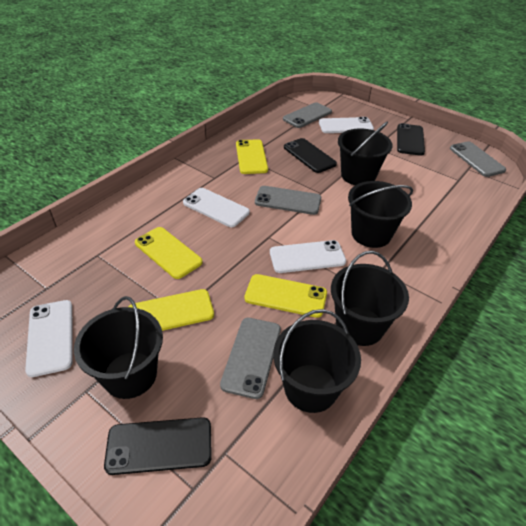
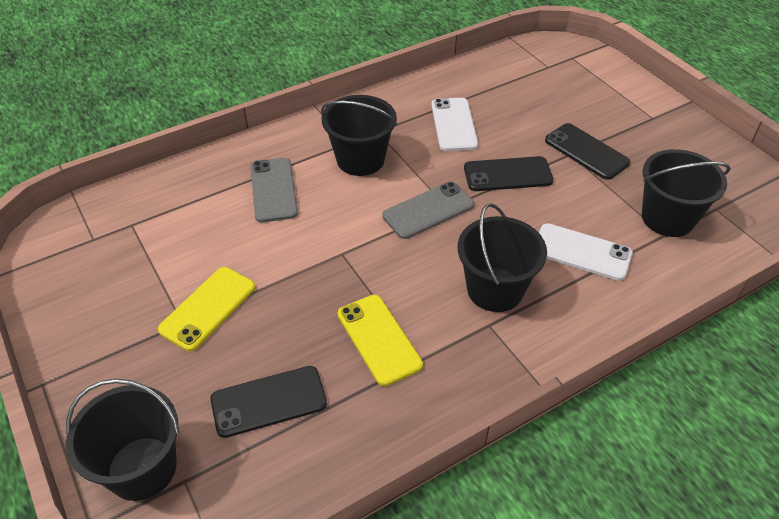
black bucket: 5 -> 4
grey phone: 4 -> 2
white phone: 4 -> 2
yellow phone: 4 -> 2

